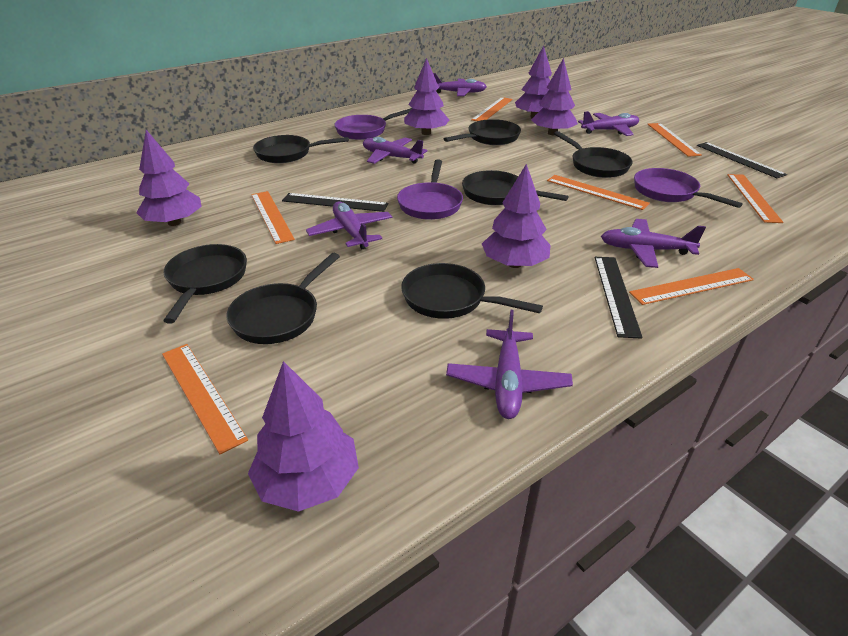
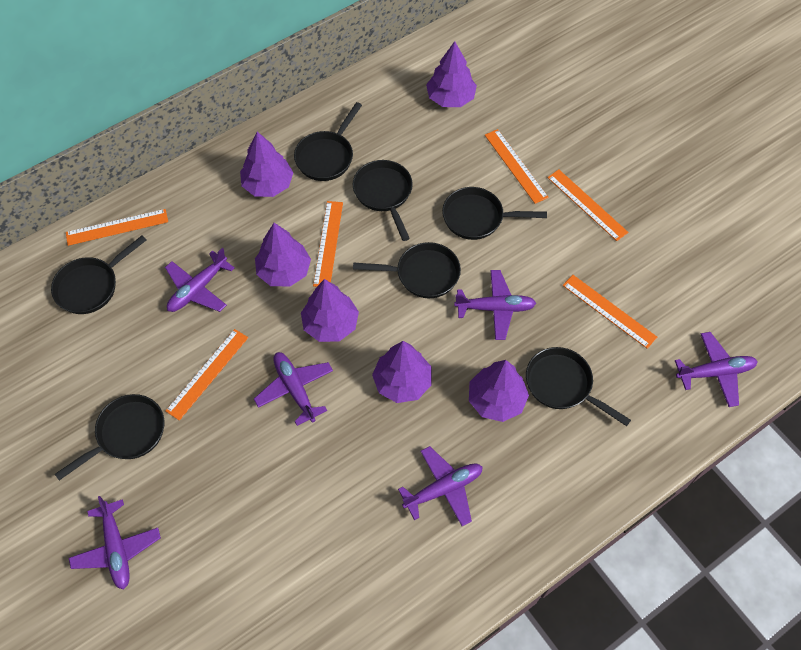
black ruler: 3 -> 0
orange ruler: 7 -> 6
purple pan: 3 -> 0

